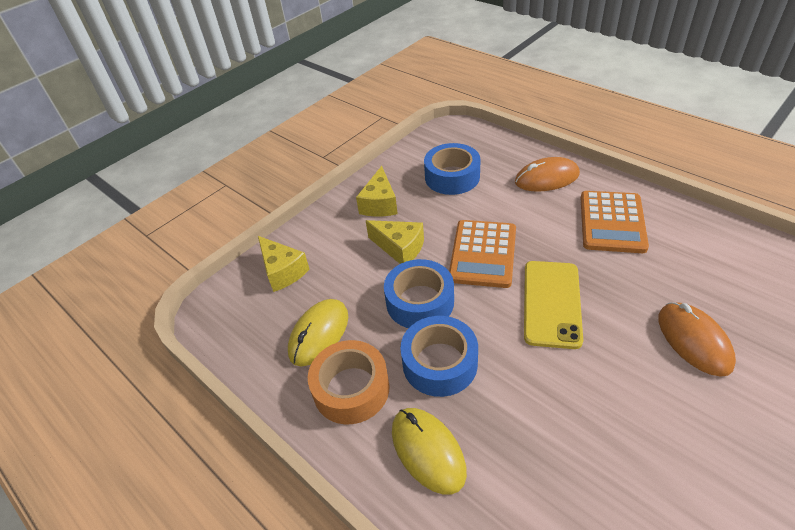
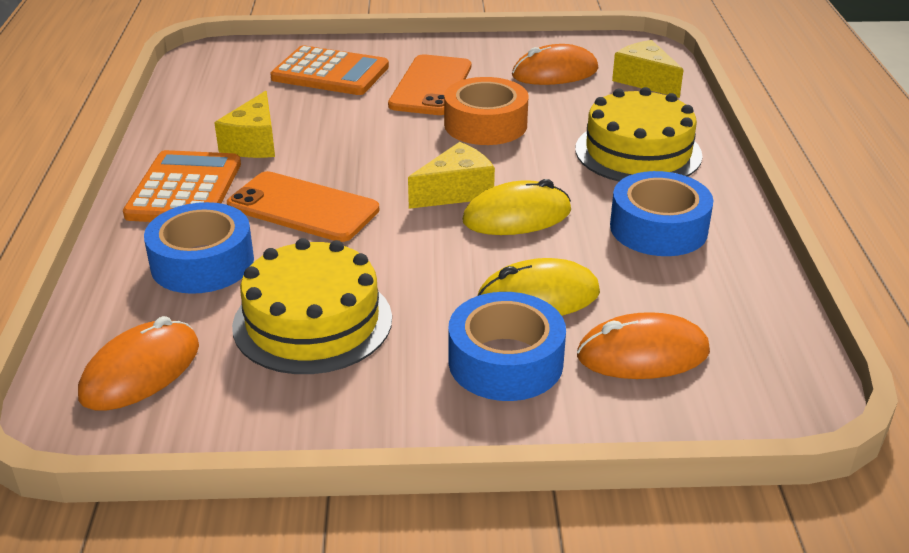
orange mouse: 2 -> 3
orange phone: 0 -> 2
yellow cake: 0 -> 2
yellow phone: 1 -> 0

